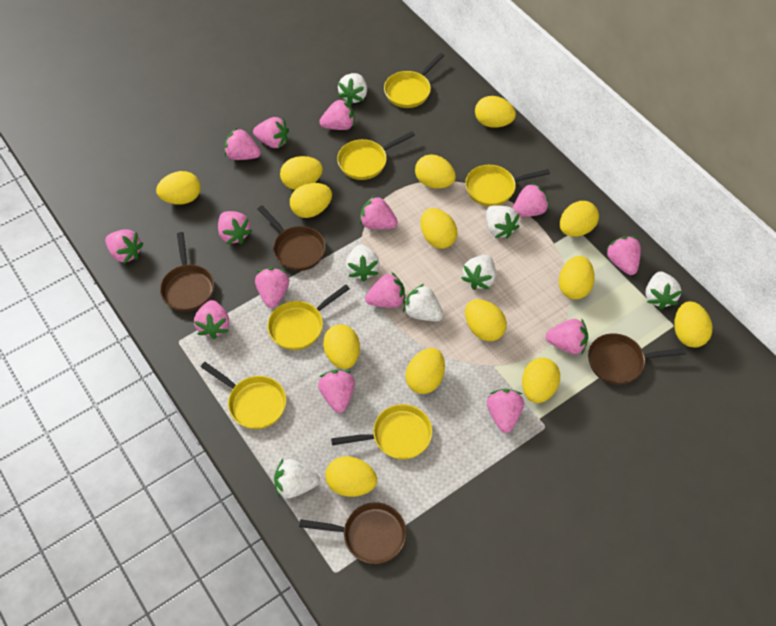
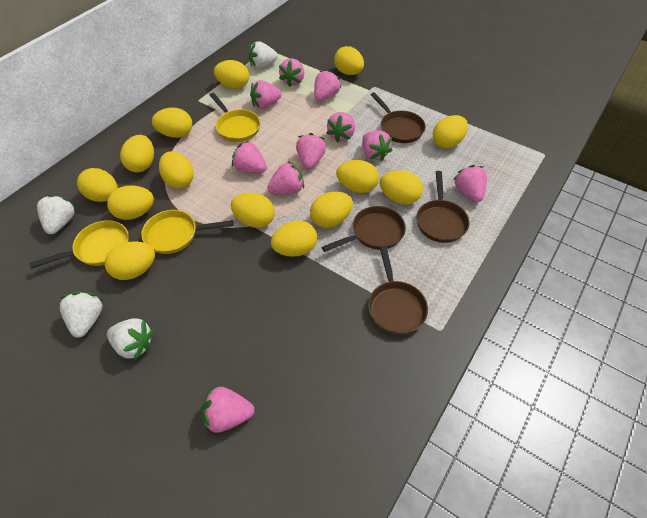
pink strawberry: 14 -> 10
white strawberry: 7 -> 4
yellow pan: 6 -> 3

